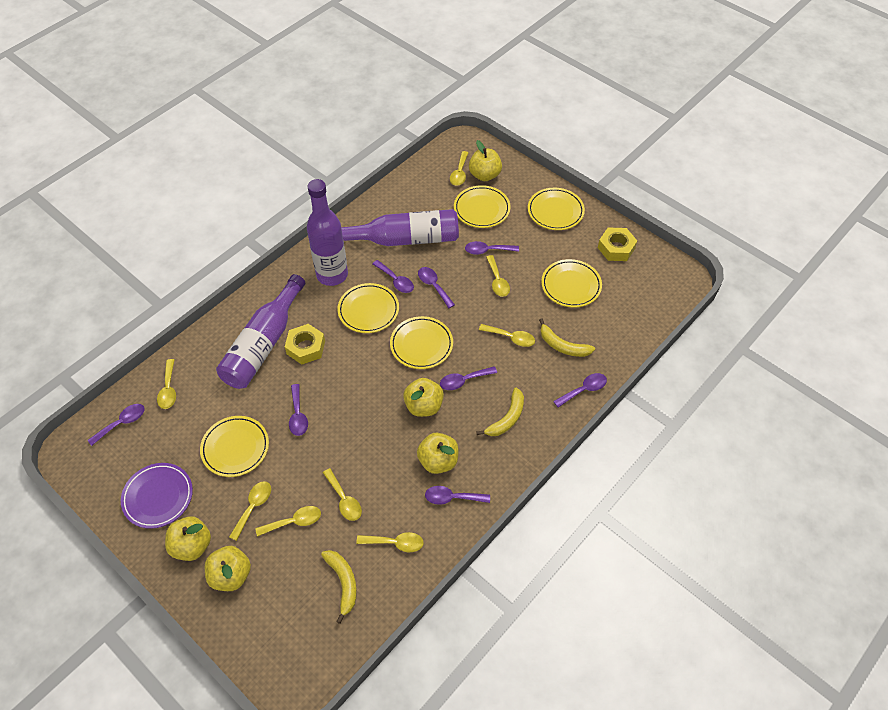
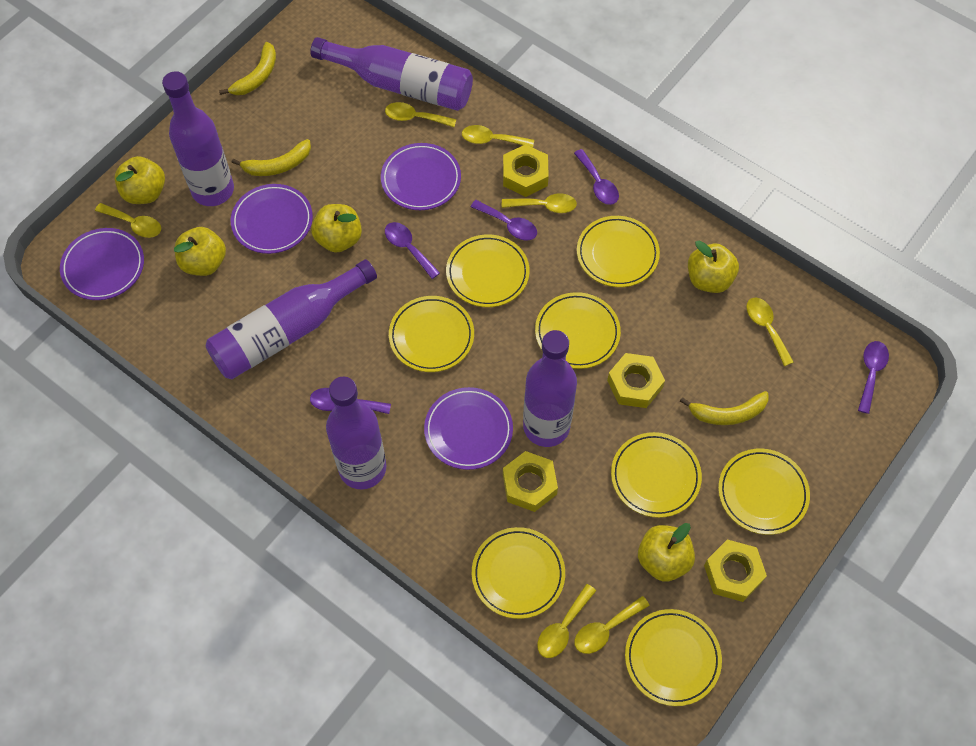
purple bottle: 3 -> 5
purple plate: 1 -> 4
purple spoon: 8 -> 5
yellow nut: 2 -> 4
yellow plate: 6 -> 8
yellow spoon: 8 -> 7

